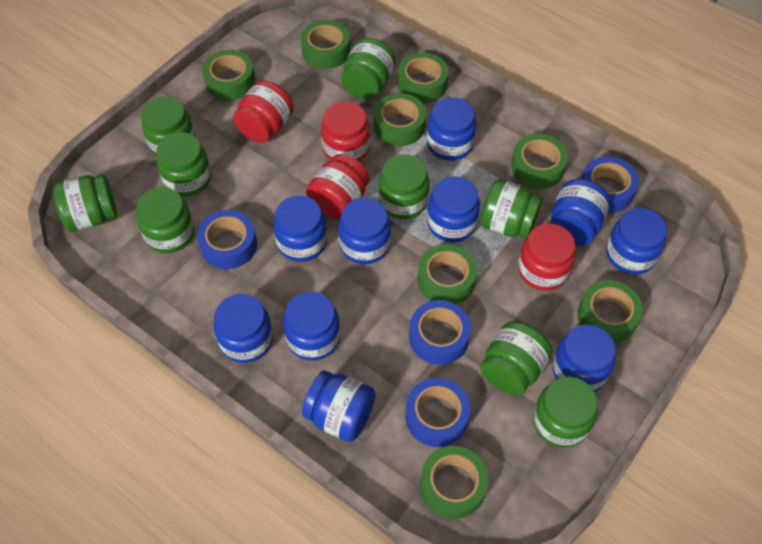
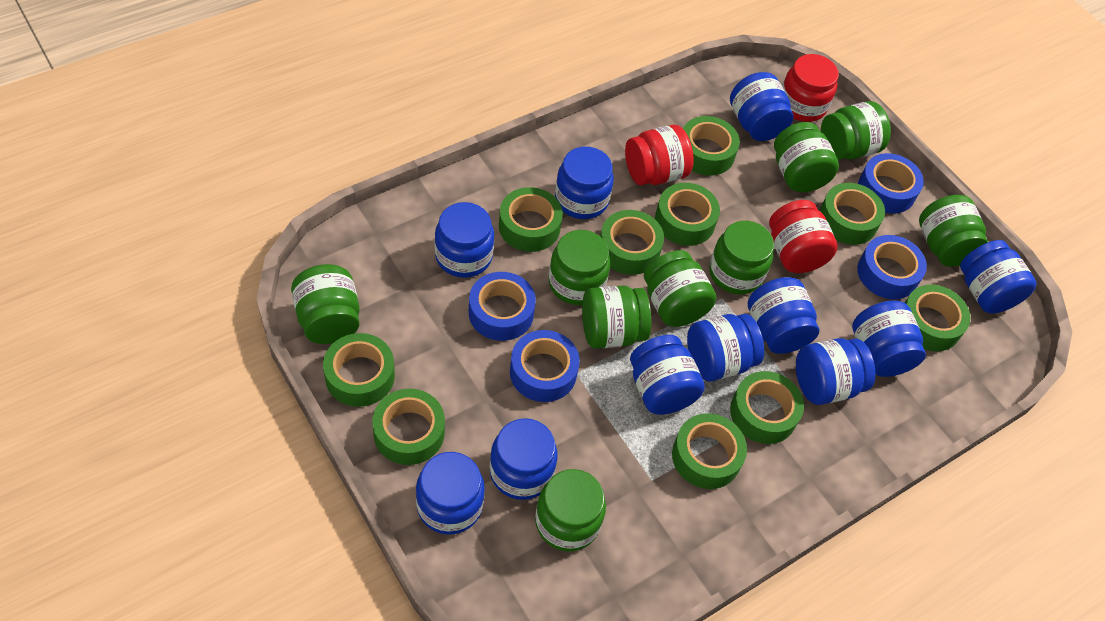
blue jar: 10 -> 11
green tape: 8 -> 10
red jar: 4 -> 3

